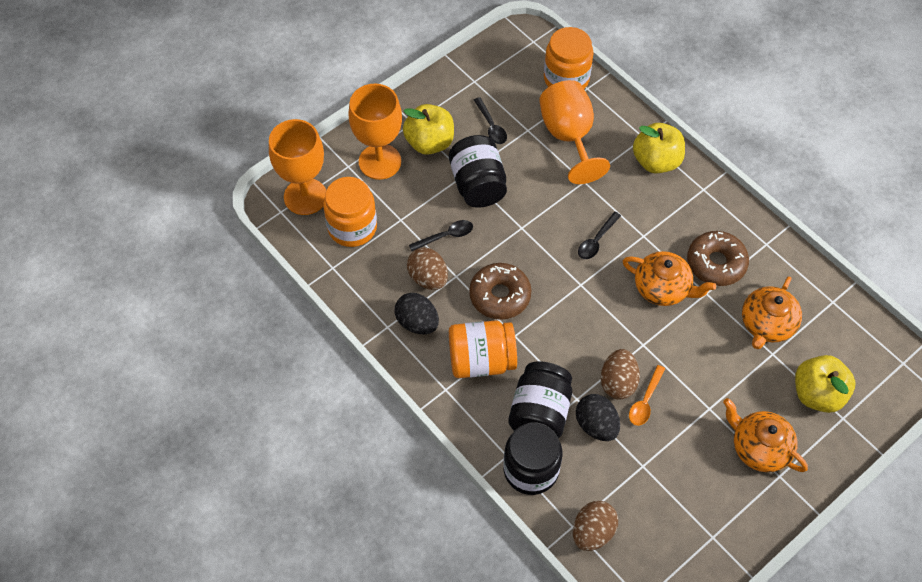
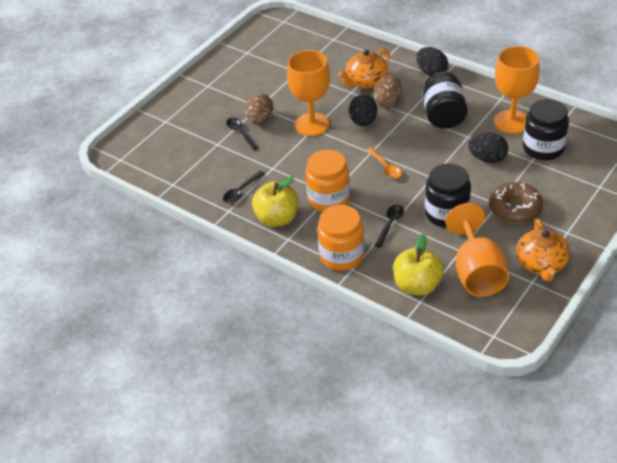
black egg: 2 -> 3
brown donut: 2 -> 1
brown egg: 3 -> 2
orange jar: 3 -> 2
orange teapot: 3 -> 2
yellow apple: 3 -> 2

